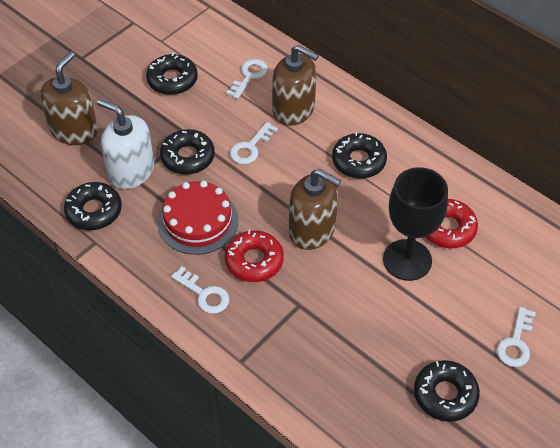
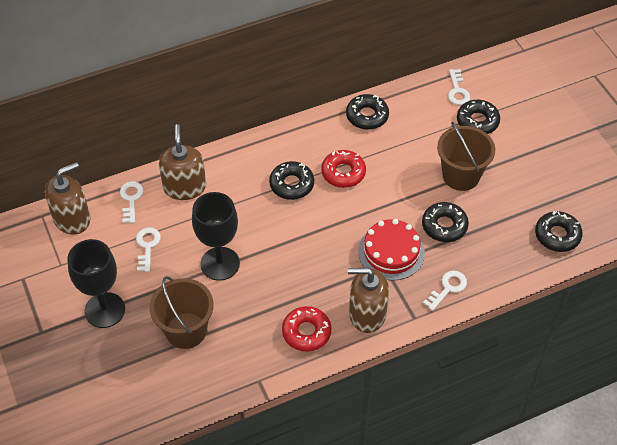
black goblet: 1 -> 2
brown bucket: 0 -> 2
white soap dispenser: 1 -> 0

